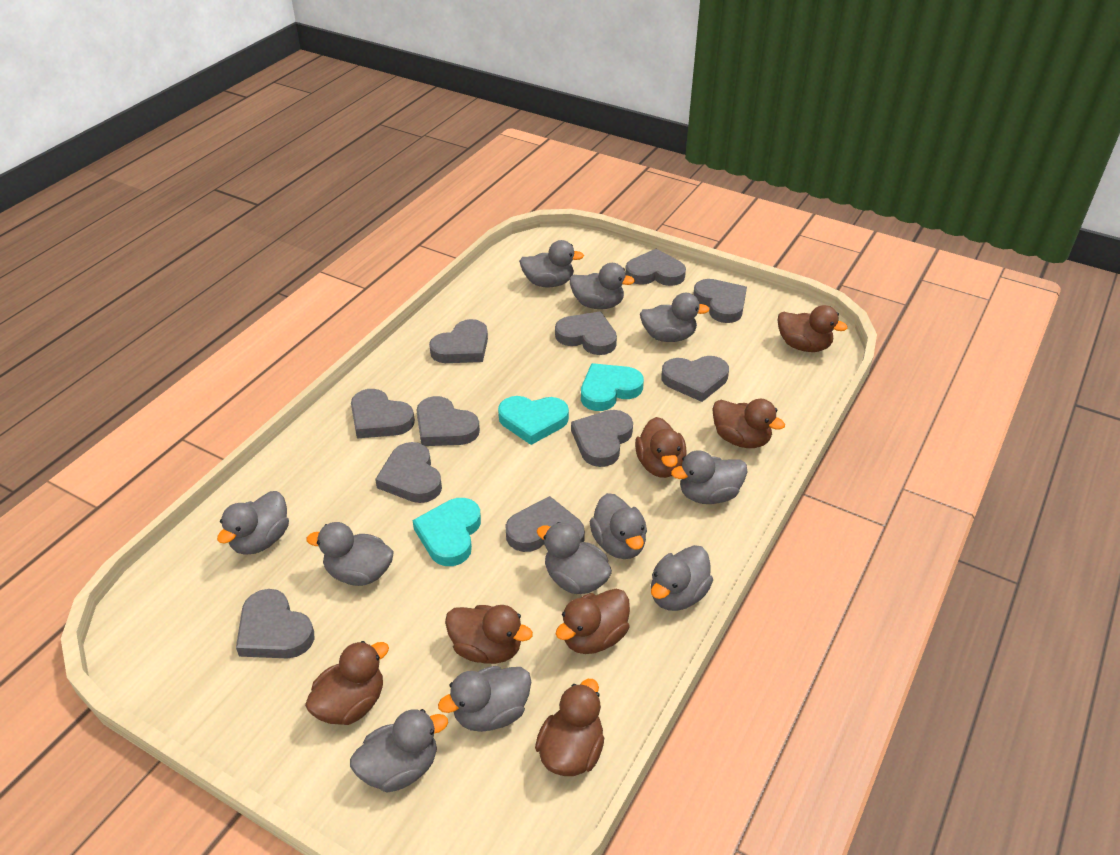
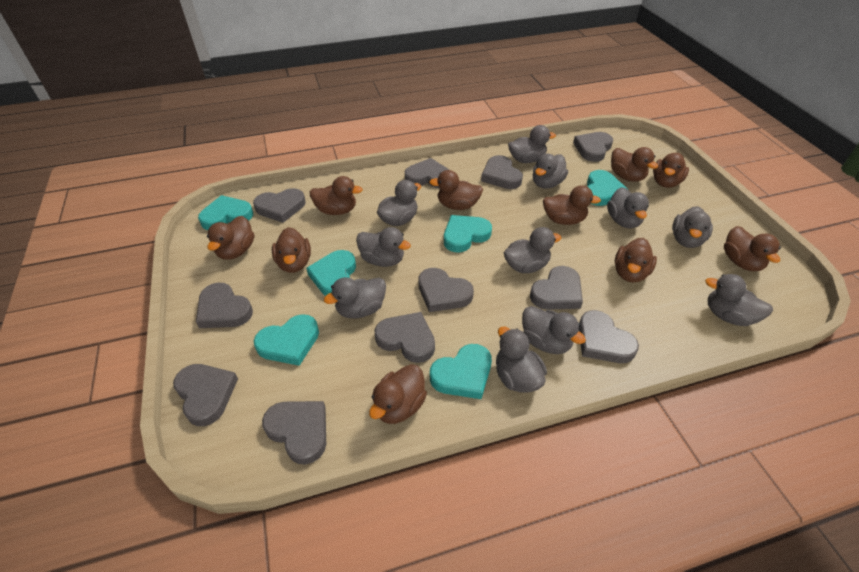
brown duck: 7 -> 10
turquoise heart: 3 -> 6

